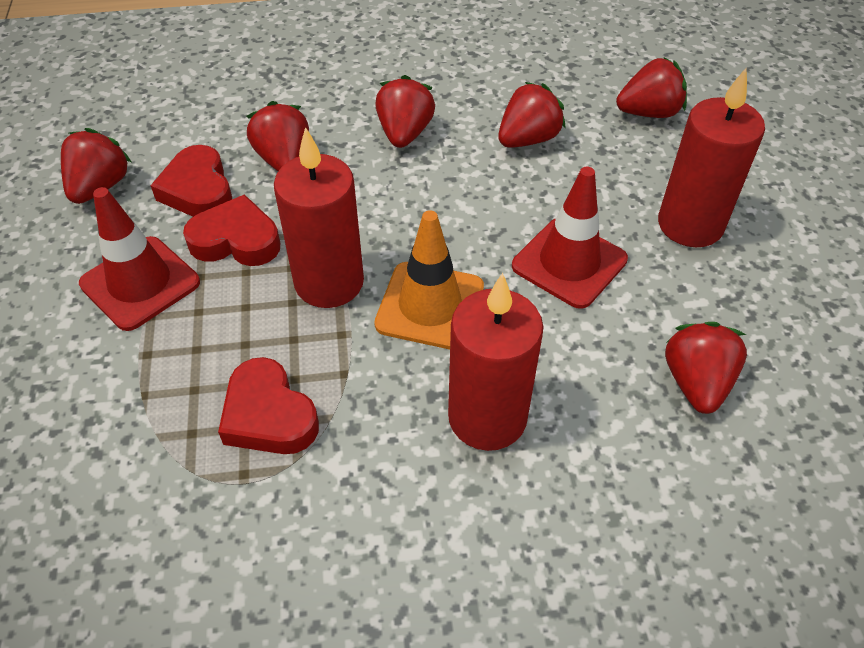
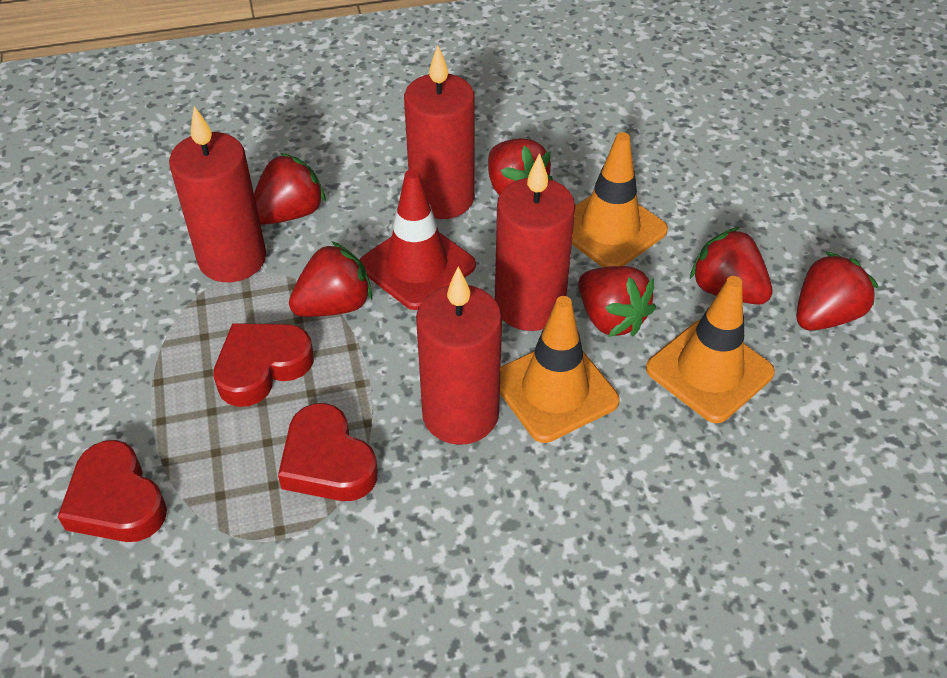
orange traffic cone: 1 -> 3
red candle: 3 -> 4
red traffic cone: 2 -> 1

